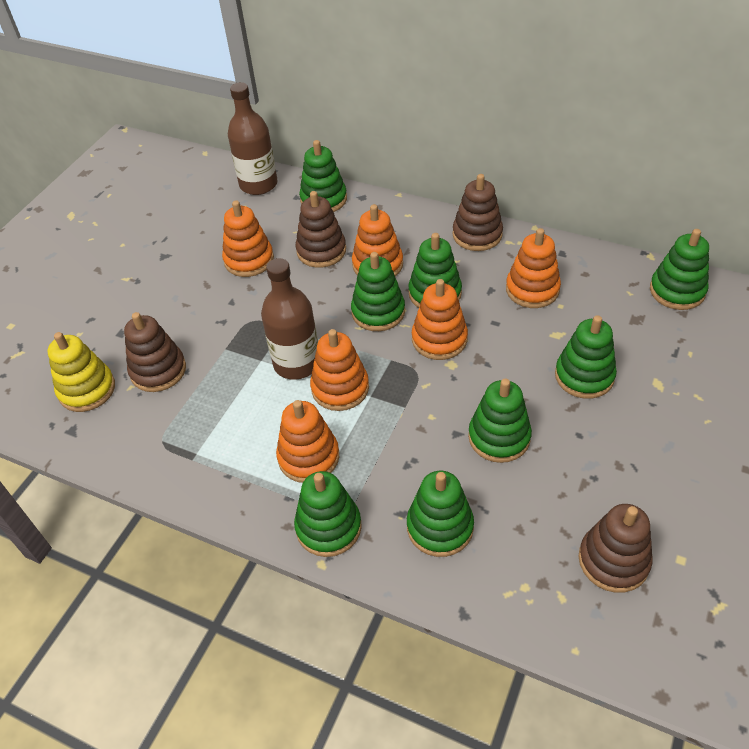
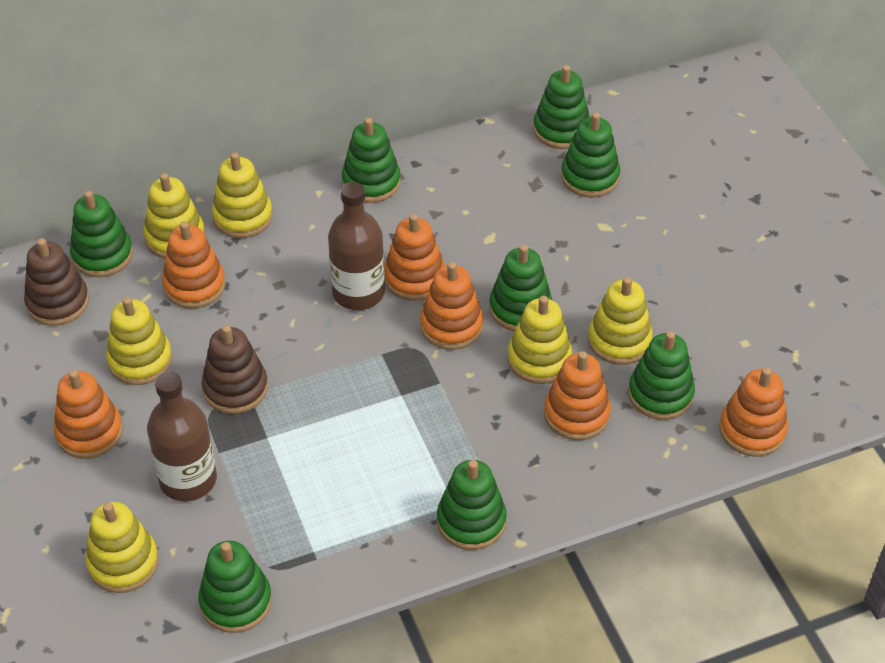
brown stacking toy: 4 -> 2
yellow stacking toy: 1 -> 6

